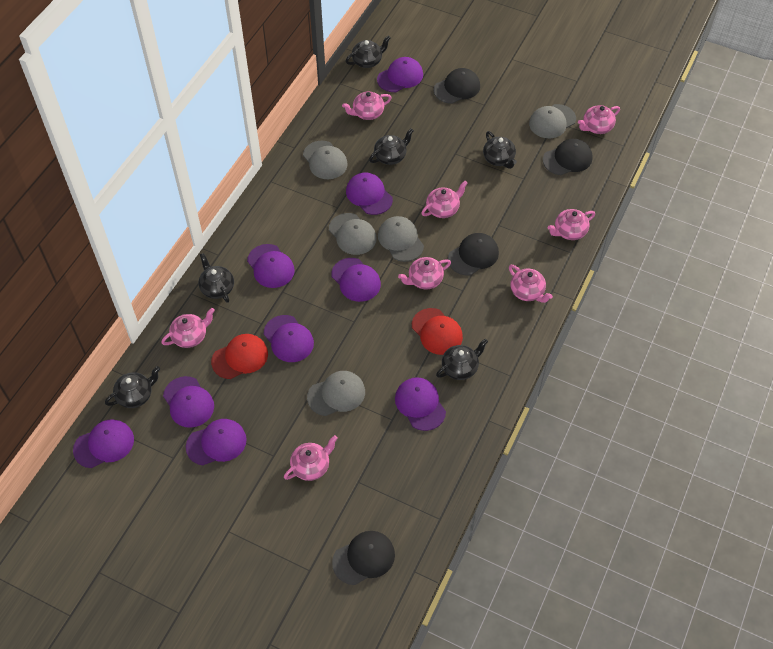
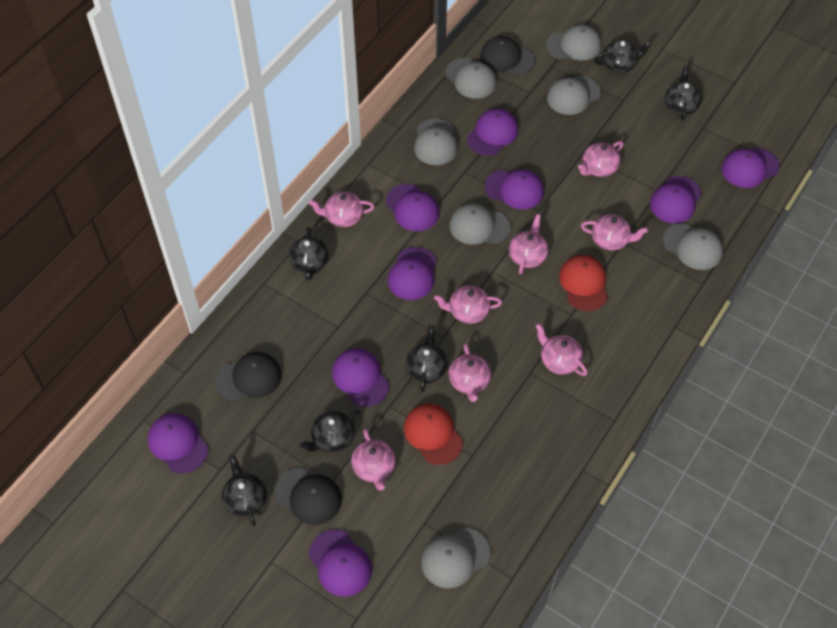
black cap: 4 -> 3
grey cap: 5 -> 7

